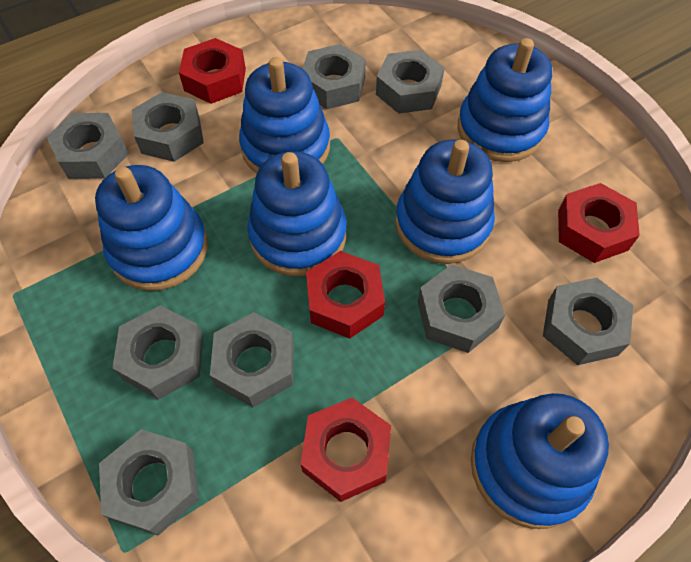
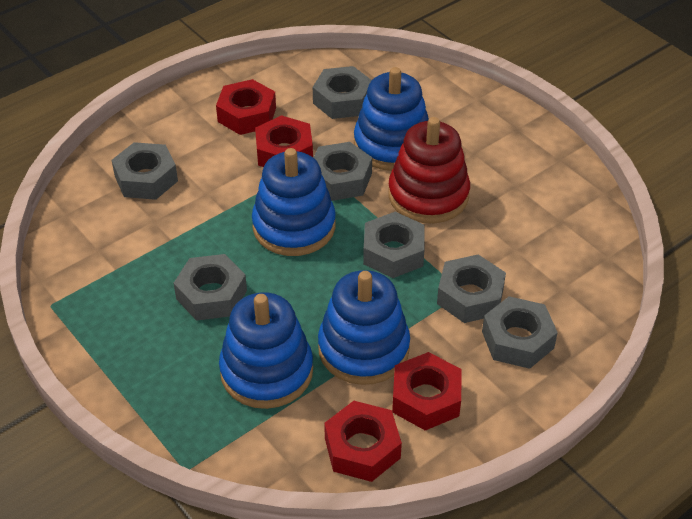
blue stacking toy: 6 -> 4
grey nut: 9 -> 7
red stacking toy: 0 -> 1

